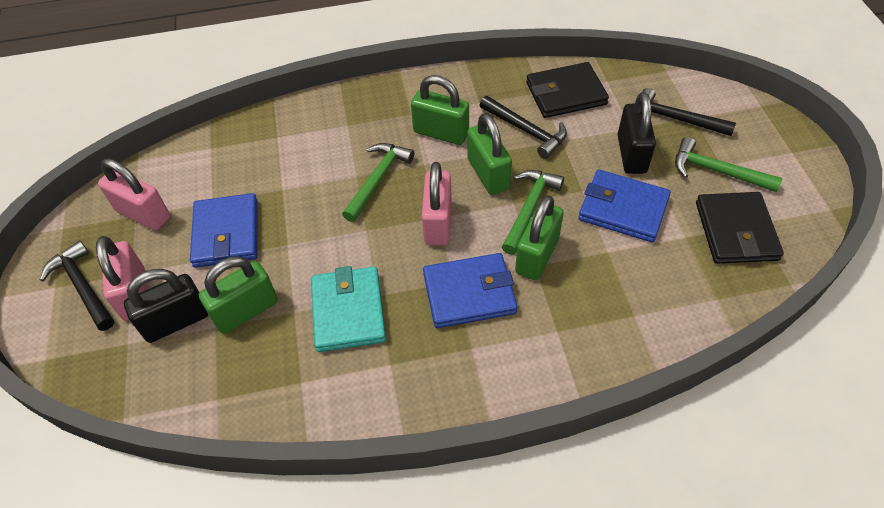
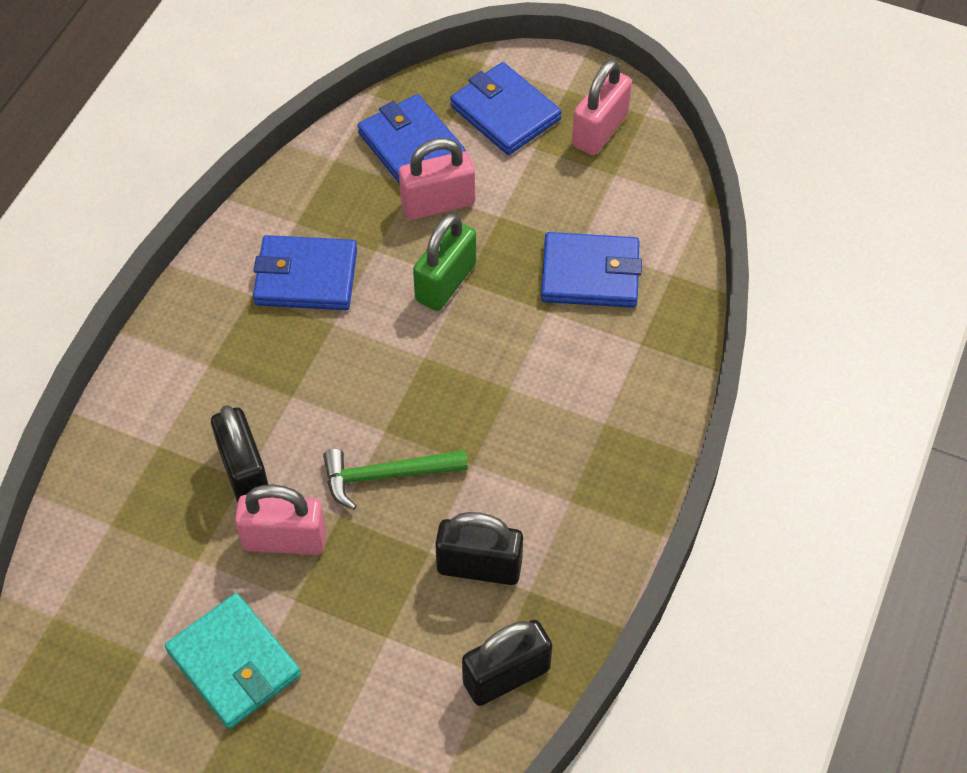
black hammer: 3 -> 0
black padlock: 2 -> 3
black wallet: 2 -> 0
blue wallet: 3 -> 4
green hammer: 3 -> 1
green padlock: 4 -> 1

